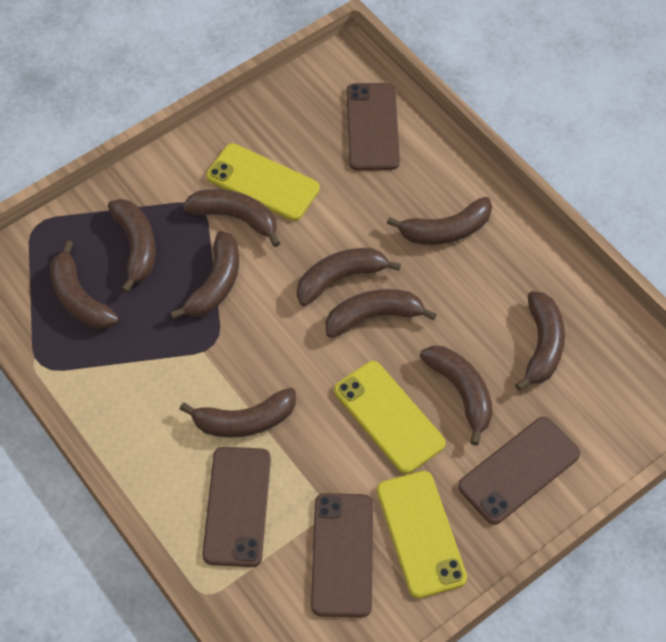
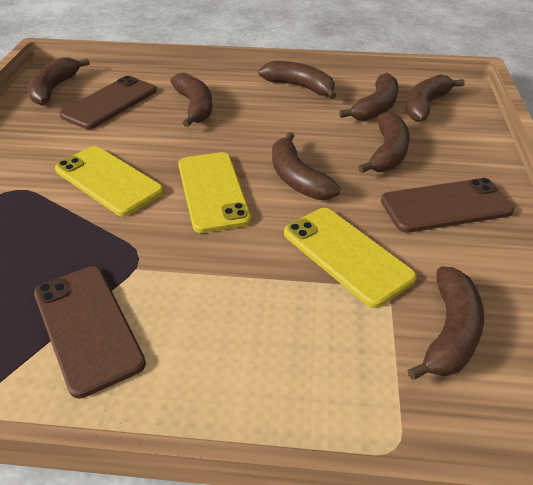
brown banana: 10 -> 8
brown phone: 4 -> 3

